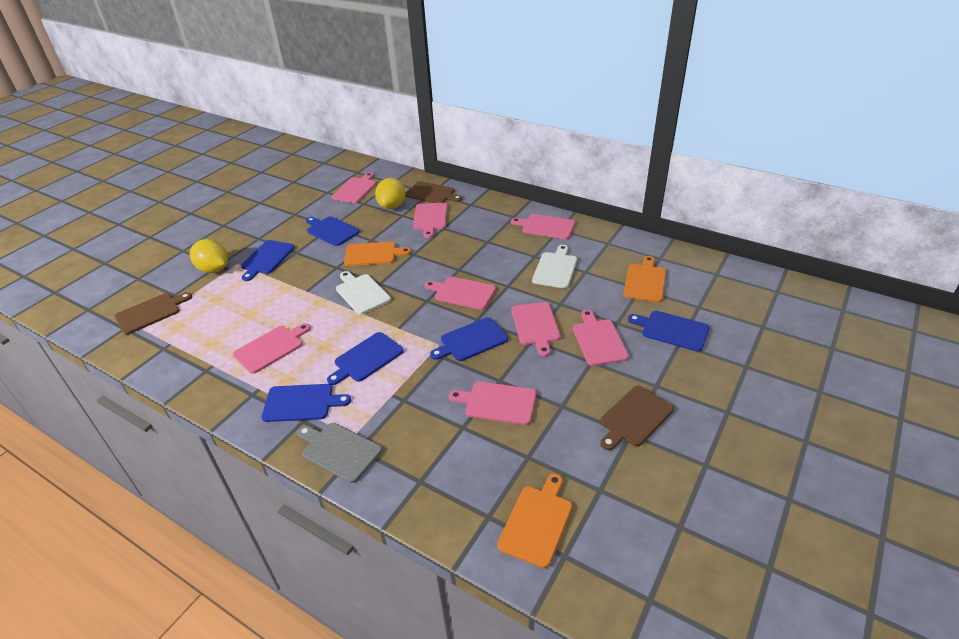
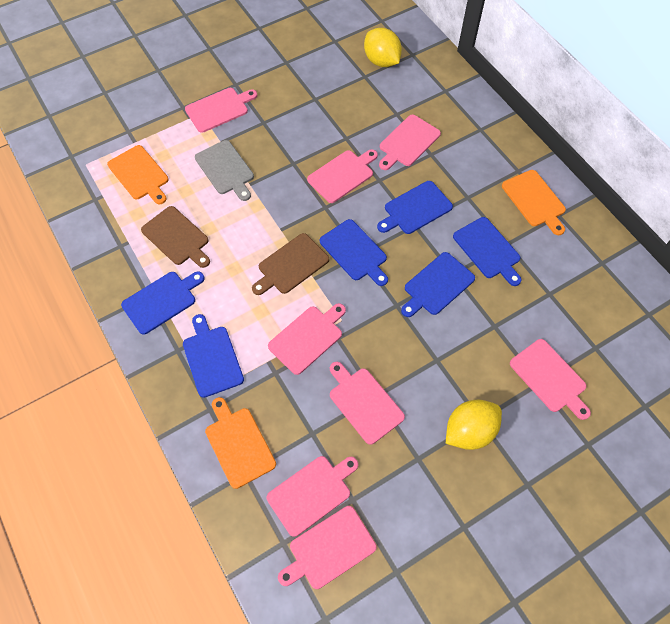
brown cutting board: 3 -> 2
white cutting board: 2 -> 0

